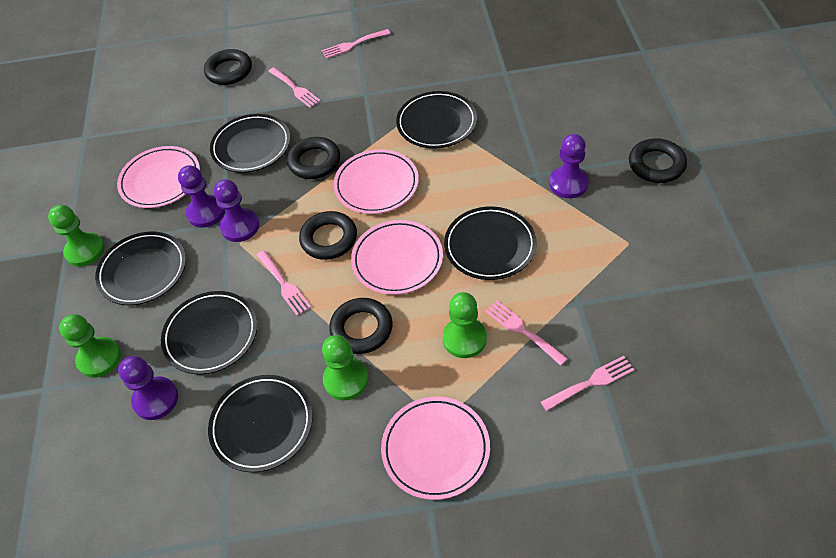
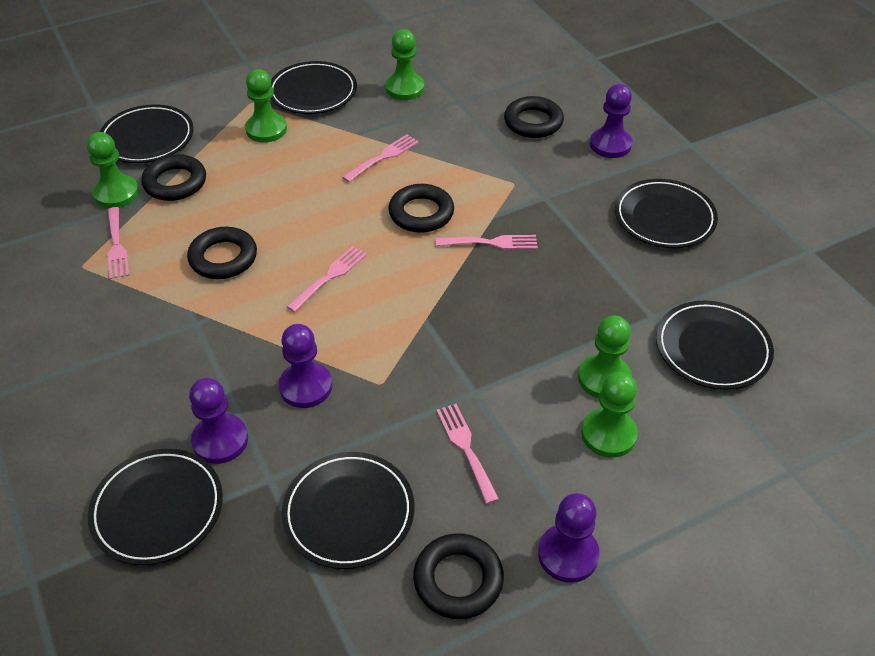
green pawn: 4 -> 5
pink plate: 4 -> 0

